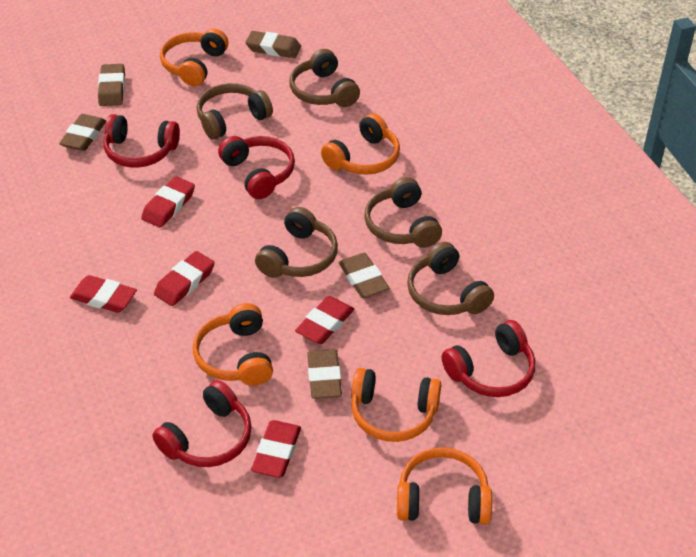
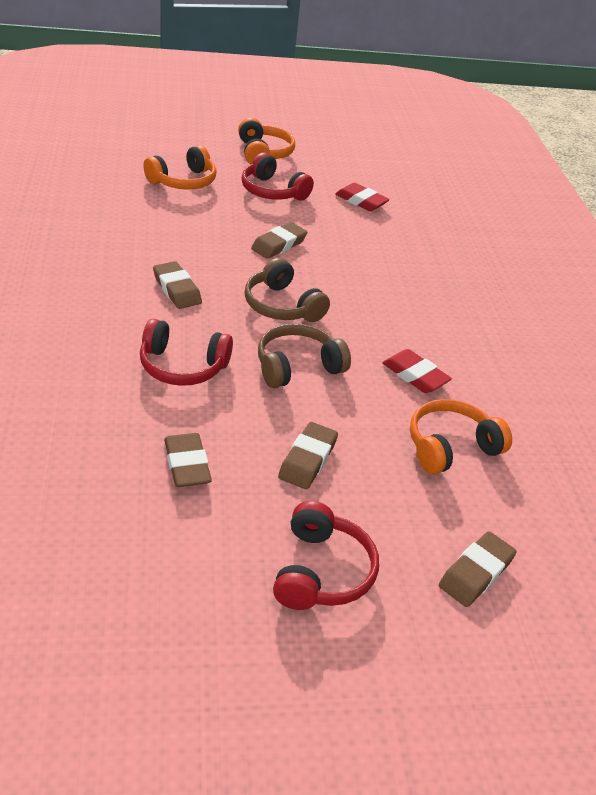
brown headphones: 5 -> 2
orange headphones: 5 -> 3
red eraser: 5 -> 2
red headphones: 4 -> 3

